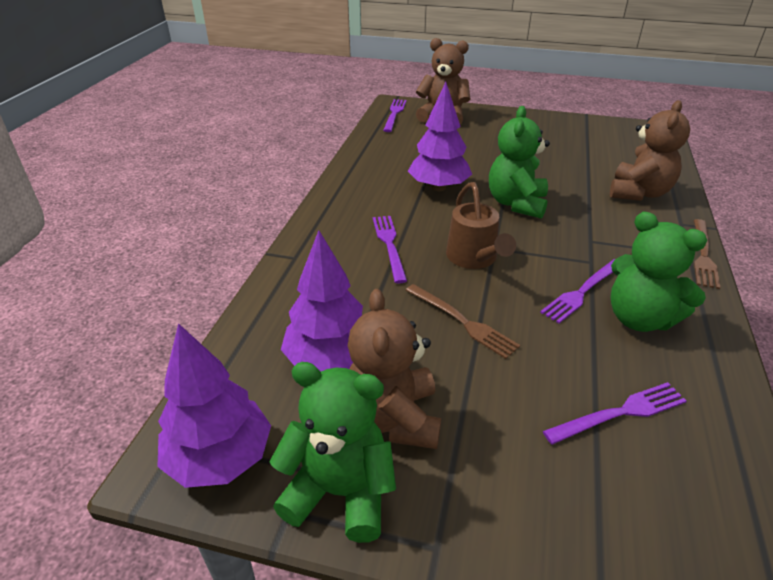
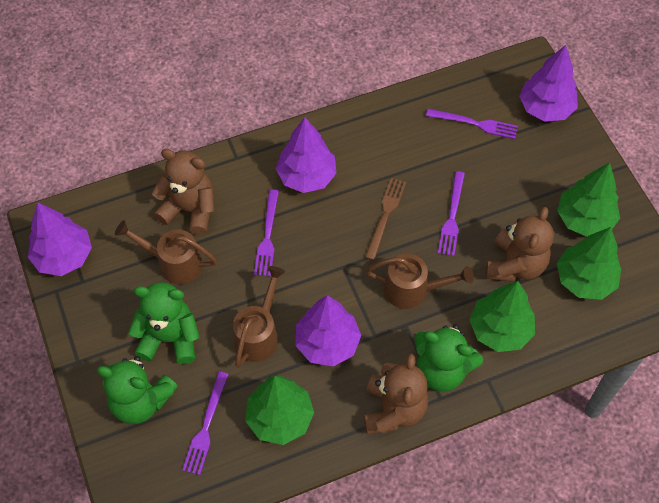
brown fork: 2 -> 1
brown watering can: 1 -> 3
green tree: 0 -> 4
purple tree: 3 -> 4

